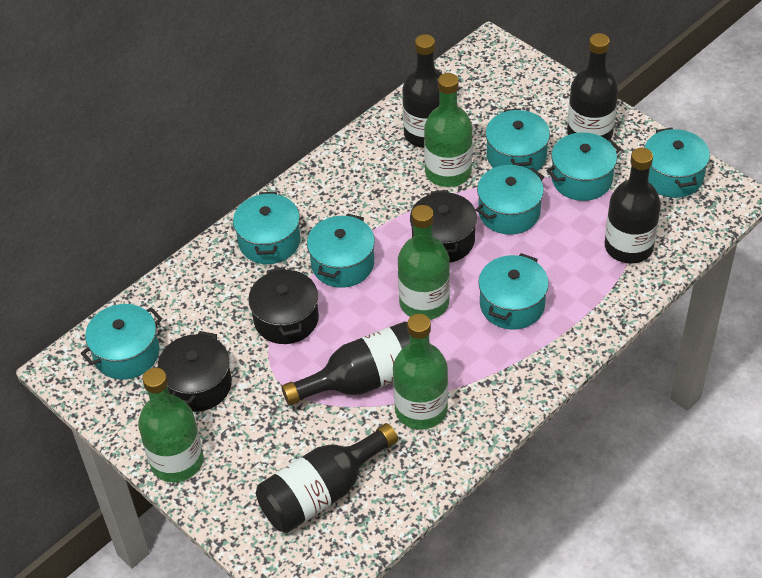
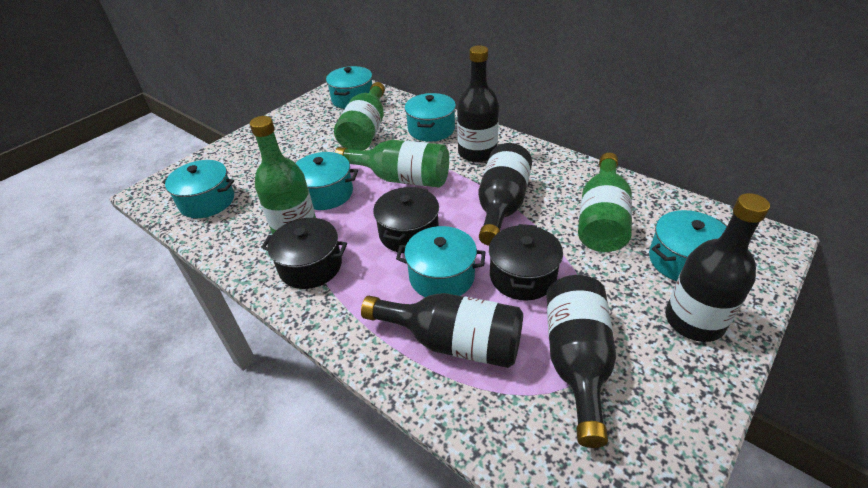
turquoise pot: 8 -> 6

